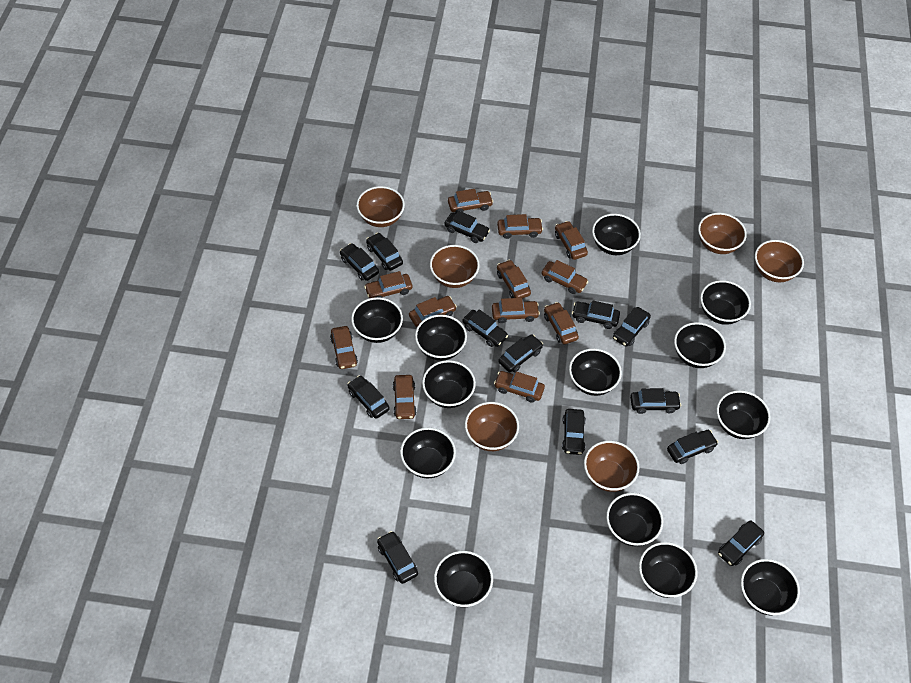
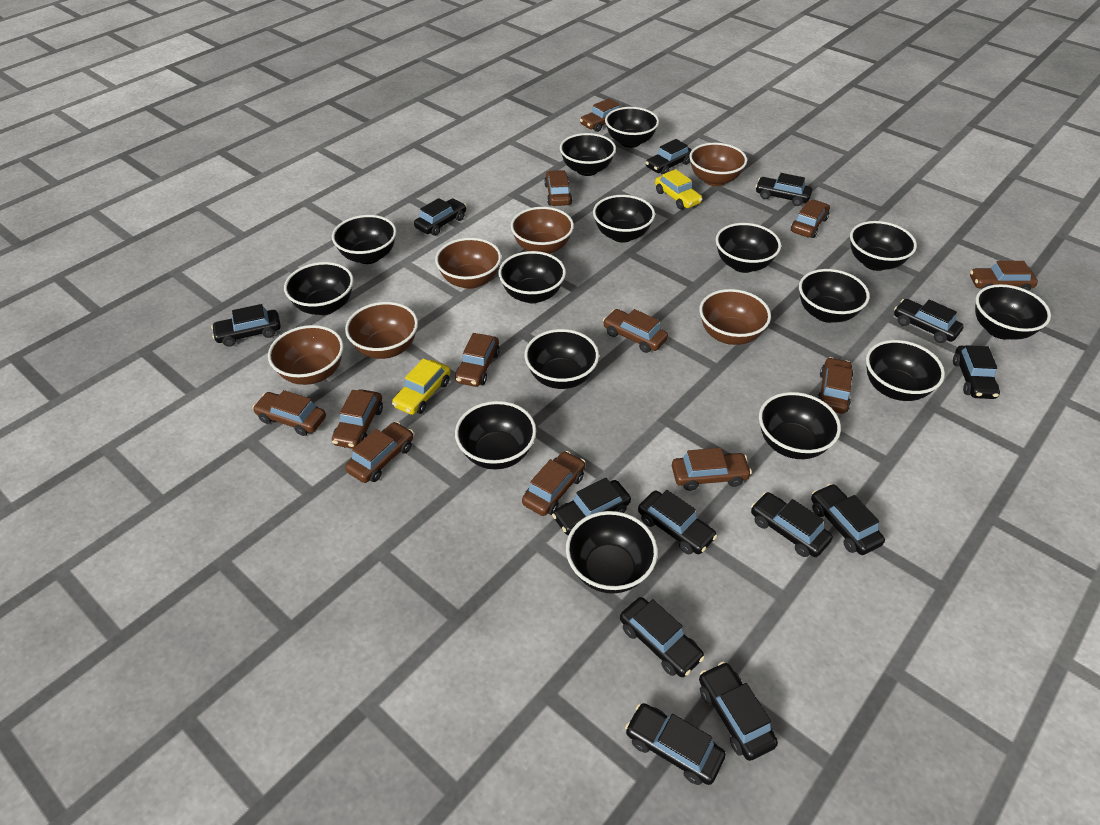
black bowl: 13 -> 15
yellow car: 0 -> 2

